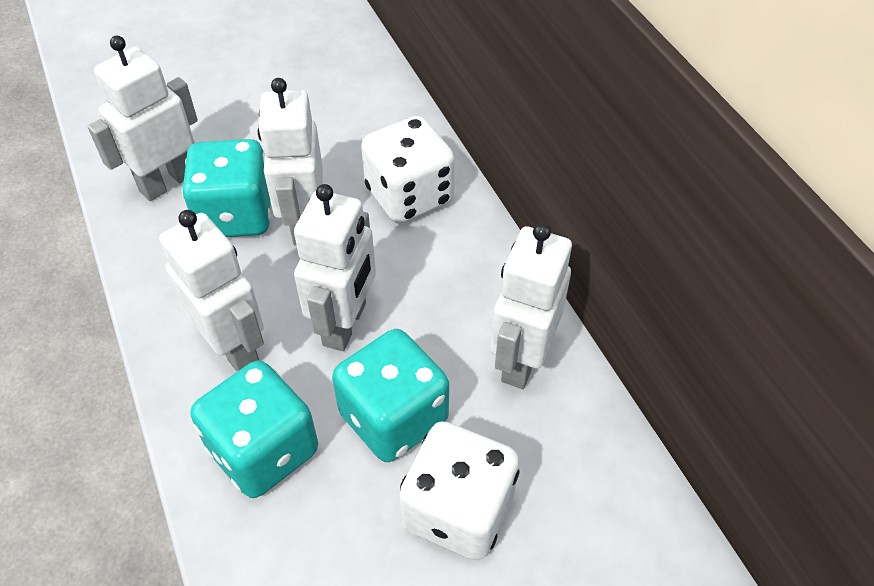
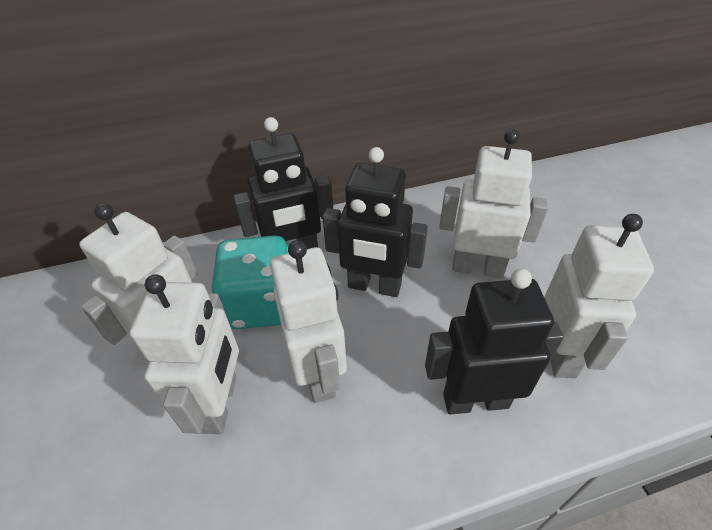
black robot: 0 -> 3
turquoise dice: 3 -> 1
white dice: 2 -> 0

